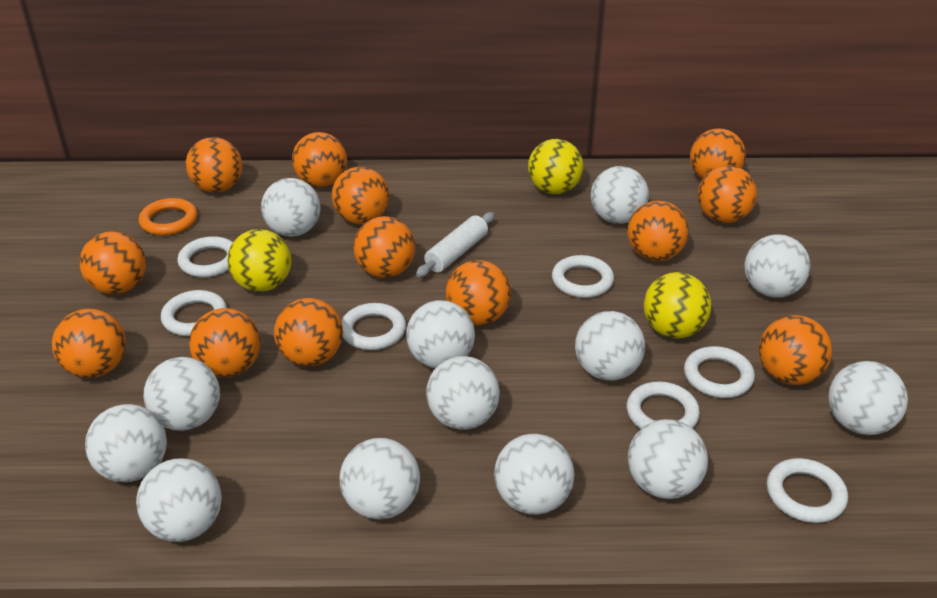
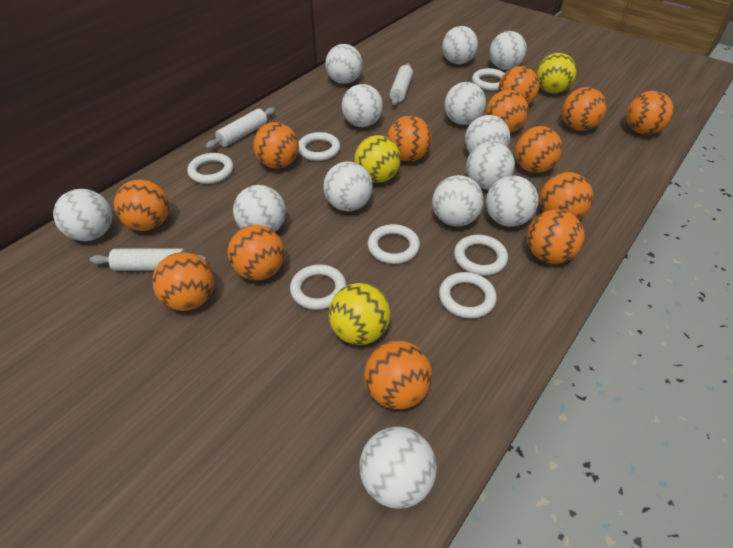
orange ring: 1 -> 0
white rolling pin: 1 -> 3

